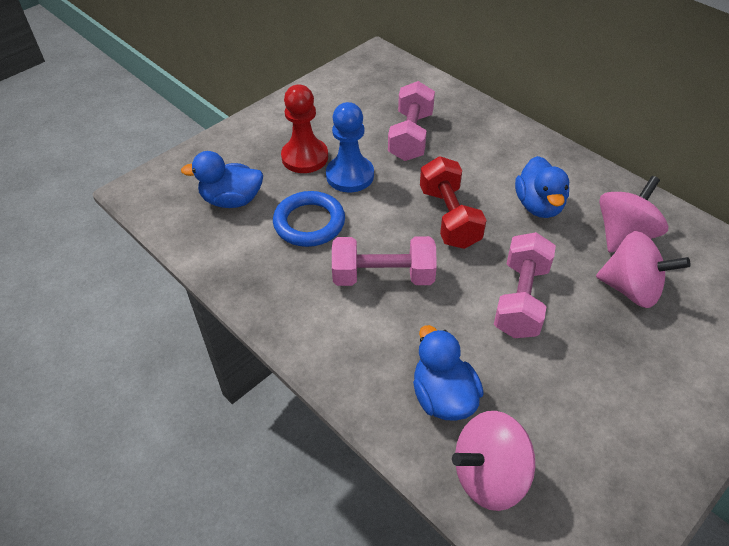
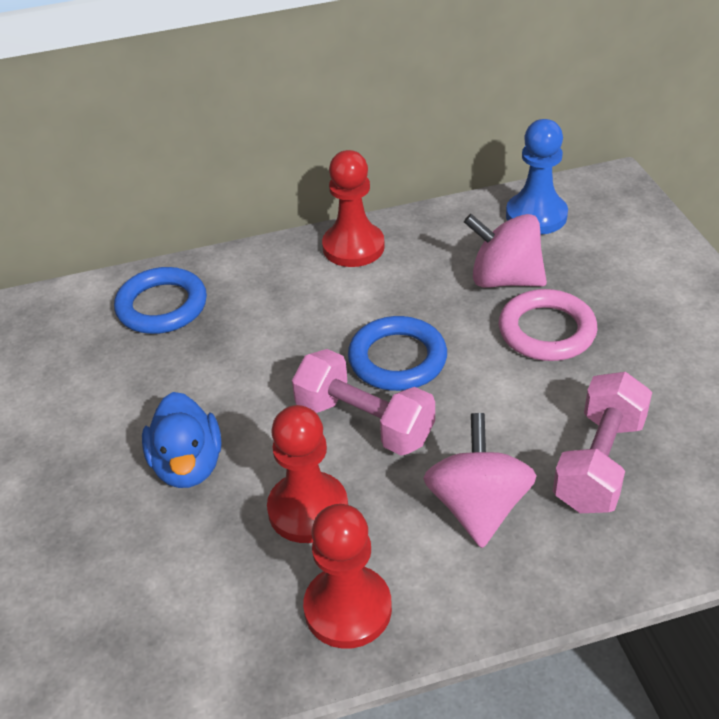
blue duck: 3 -> 1
blue ring: 1 -> 2
pink dumbbell: 3 -> 2
pink ring: 0 -> 1
pink spinning top: 3 -> 2
red dumbbell: 1 -> 0
red pawn: 1 -> 3

